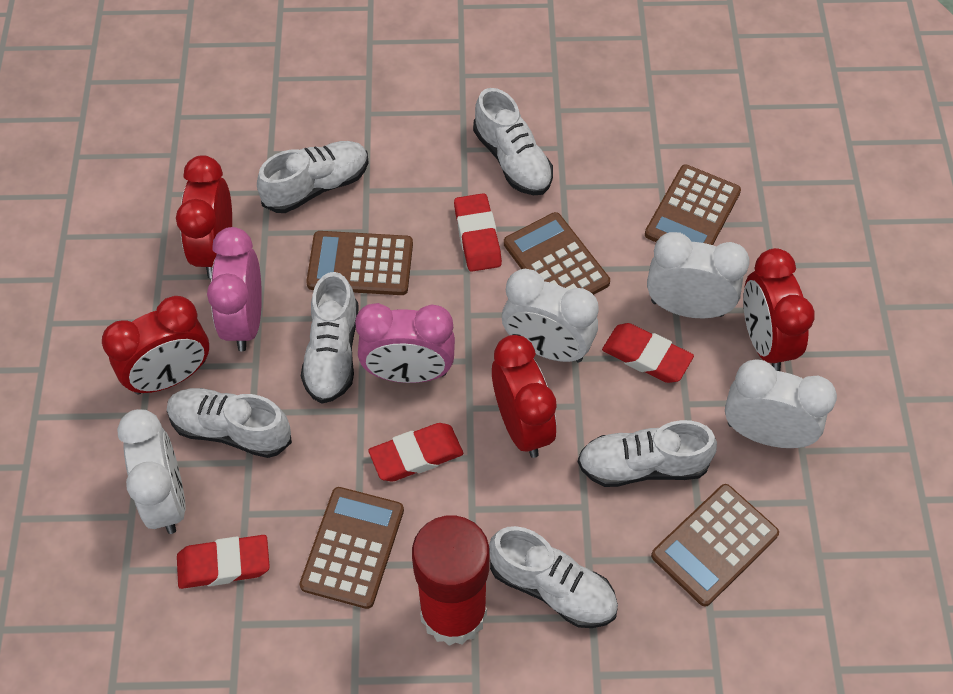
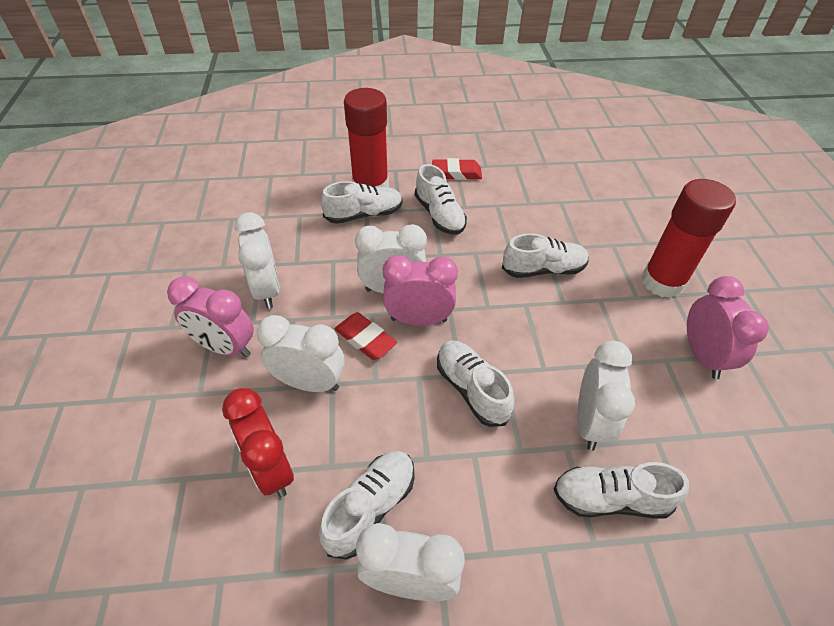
brown calculator: 5 -> 0
pink clock: 2 -> 3
red clock: 4 -> 1
red eraser: 4 -> 2
red glue stick: 1 -> 2
white clock: 4 -> 5

